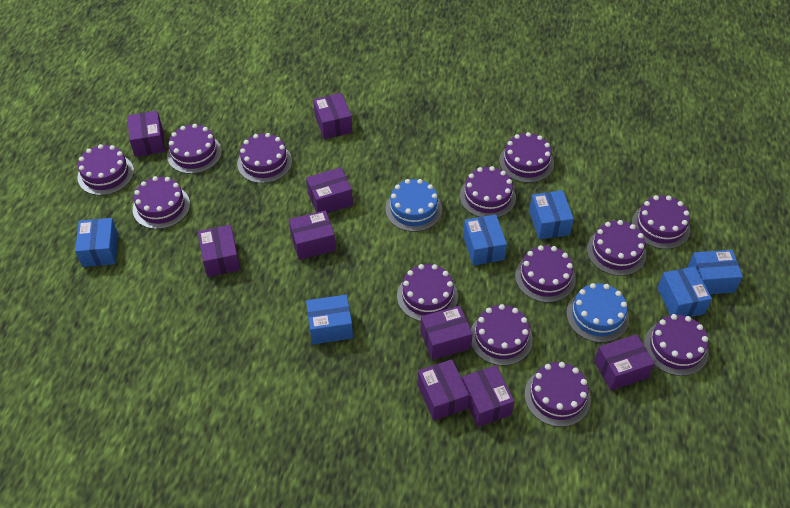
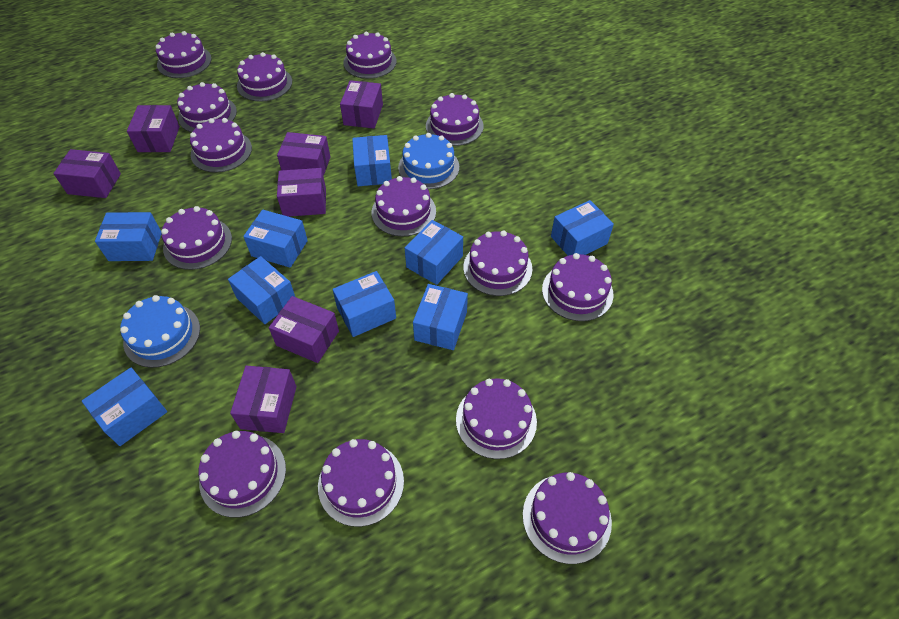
blue box: 6 -> 9
purple box: 9 -> 7
purple cake: 13 -> 14

